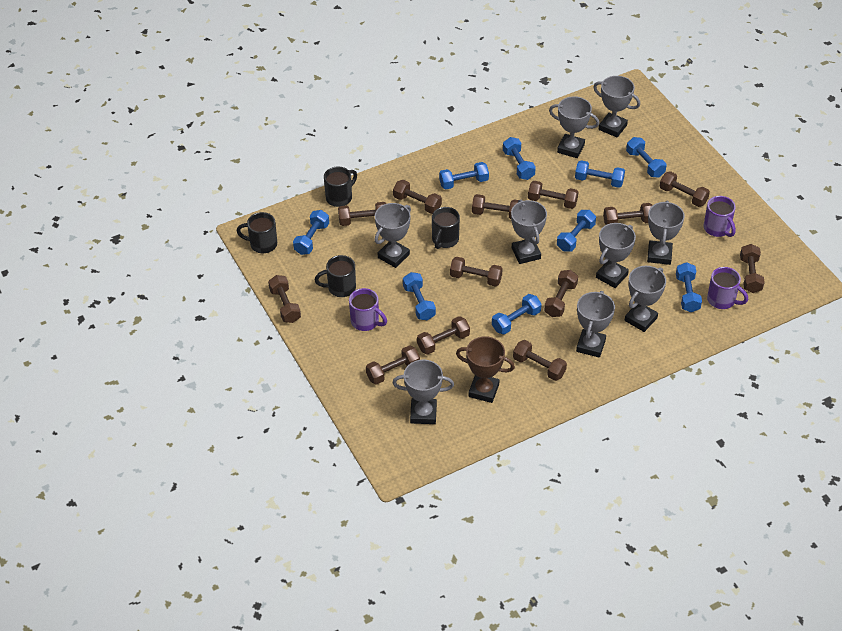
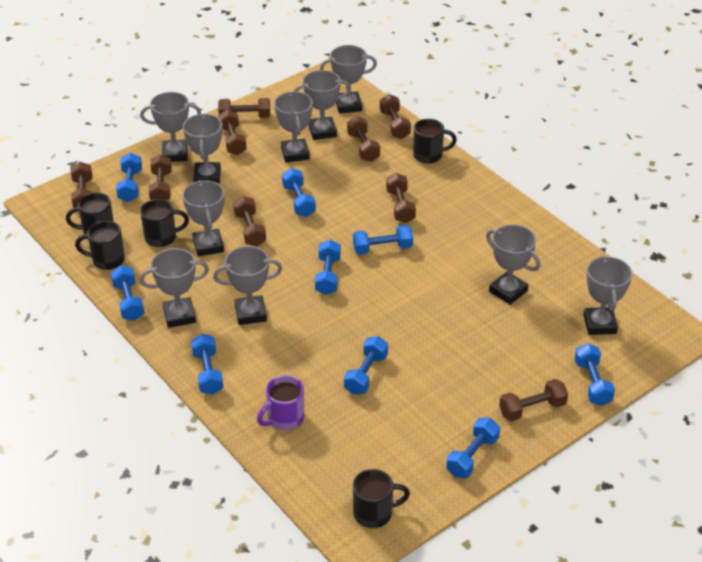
black mug: 4 -> 5
brown dumbbell: 13 -> 9
brown trophy: 1 -> 0
grey trophy: 9 -> 10
purple mug: 3 -> 1

